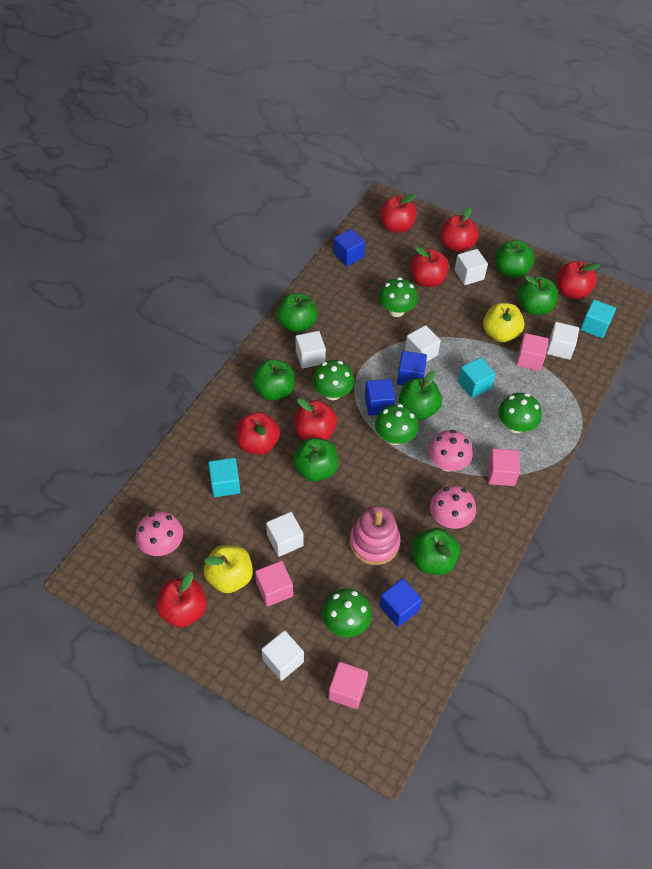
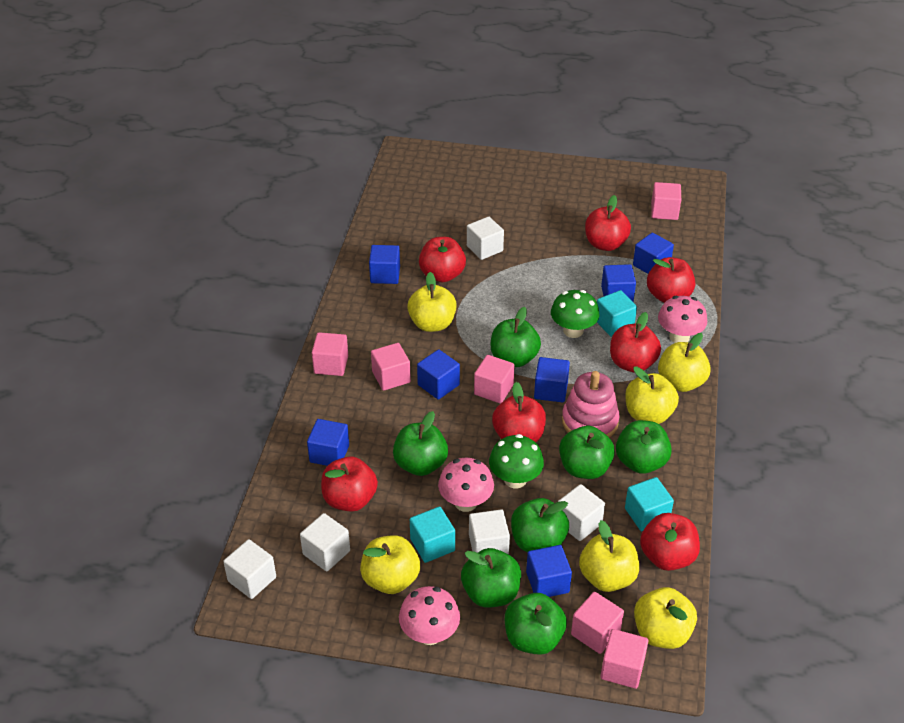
blue cube: 4 -> 7
green mushroom: 5 -> 2
pink cube: 4 -> 6
white cube: 6 -> 5
yellow apple: 2 -> 6

